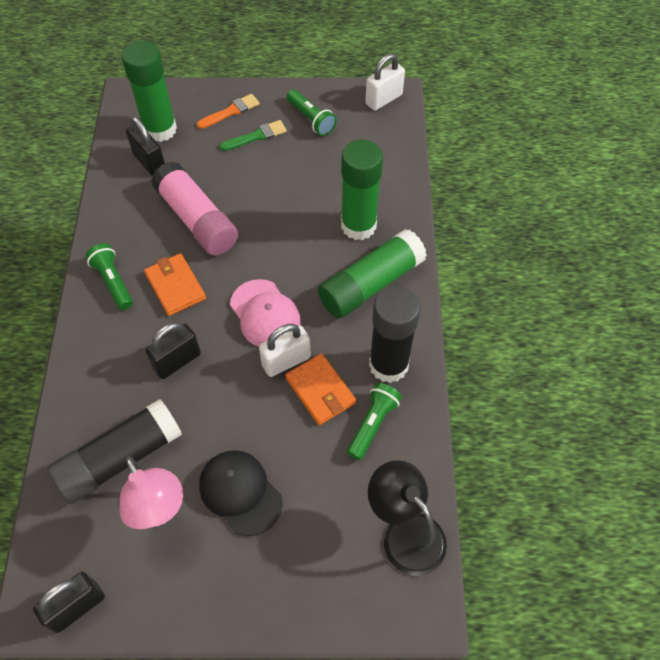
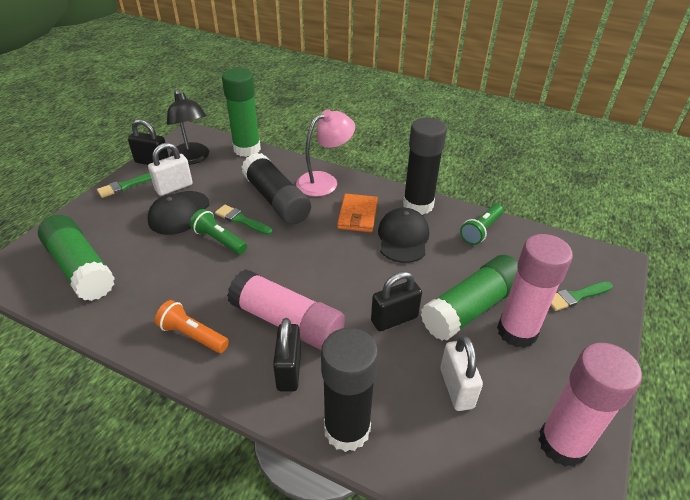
black cap: 1 -> 2
black glue stick: 2 -> 3
green brush: 1 -> 3
green flashlight: 3 -> 2
orange brush: 1 -> 0
orange flashlight: 0 -> 1
orange wallet: 2 -> 1
pink cap: 1 -> 0
pink glue stick: 1 -> 3

